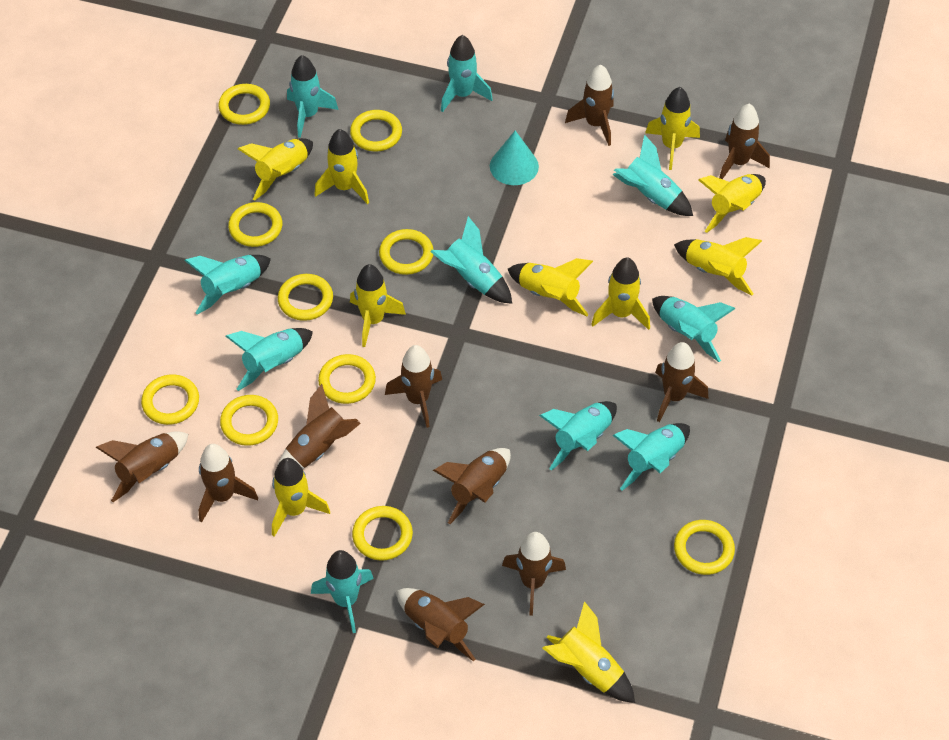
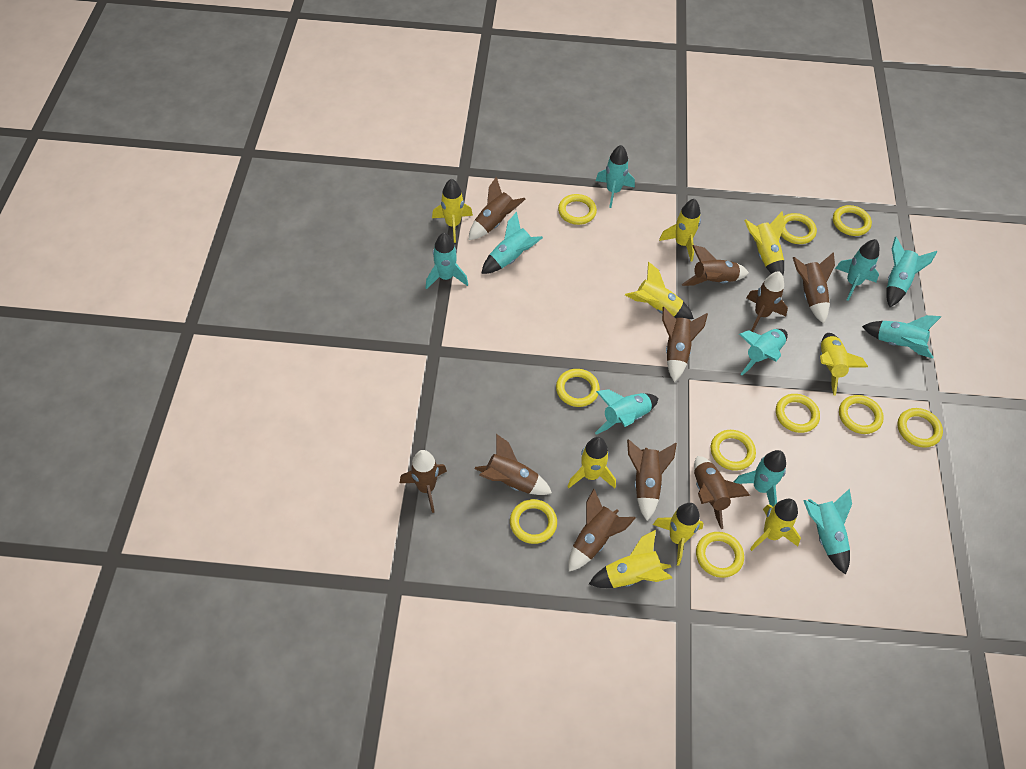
turquoise cone: 1 -> 0
yellow rocket: 10 -> 9

